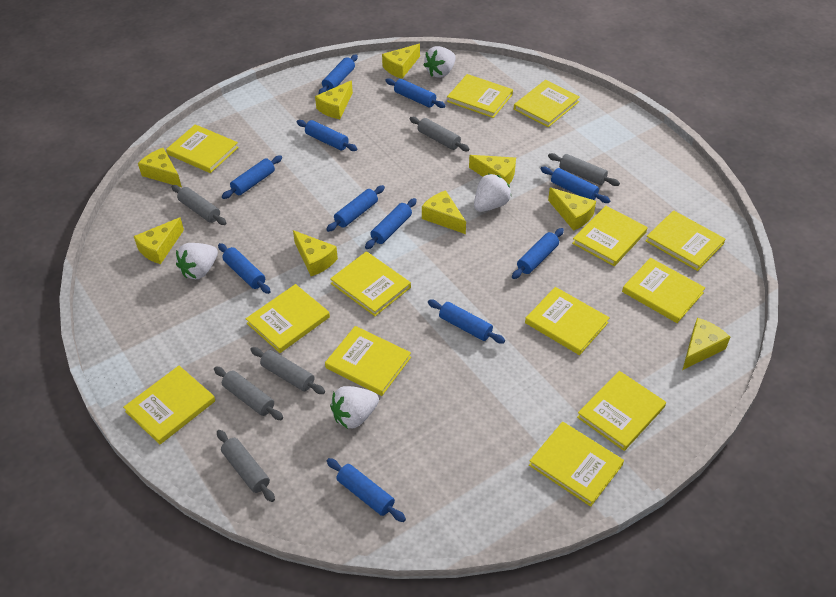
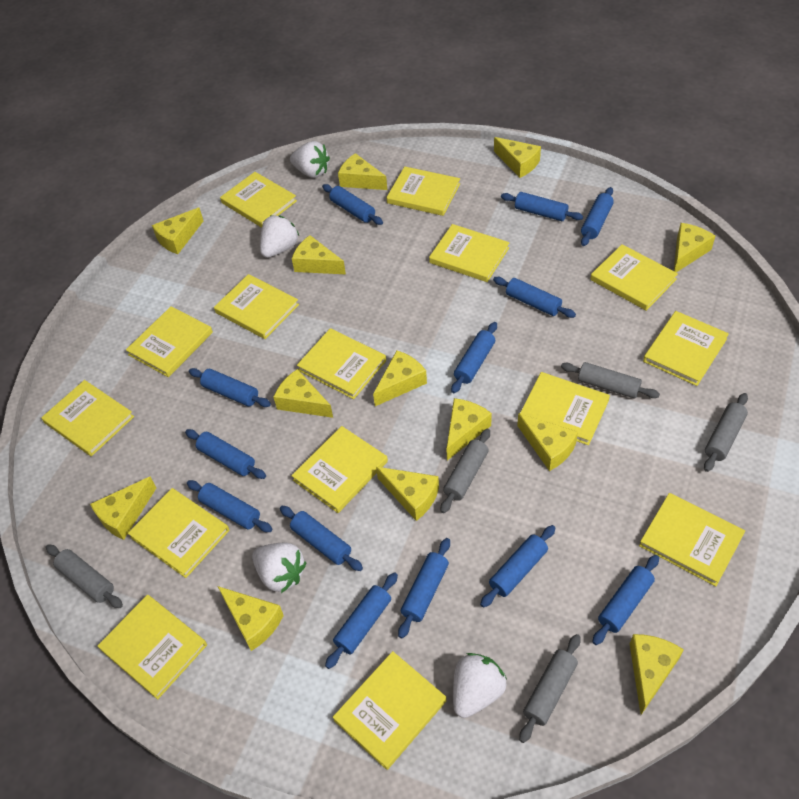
blue rolling pin: 11 -> 13
grey rolling pin: 6 -> 5
yellow book: 13 -> 15
yellow cheese: 9 -> 13

